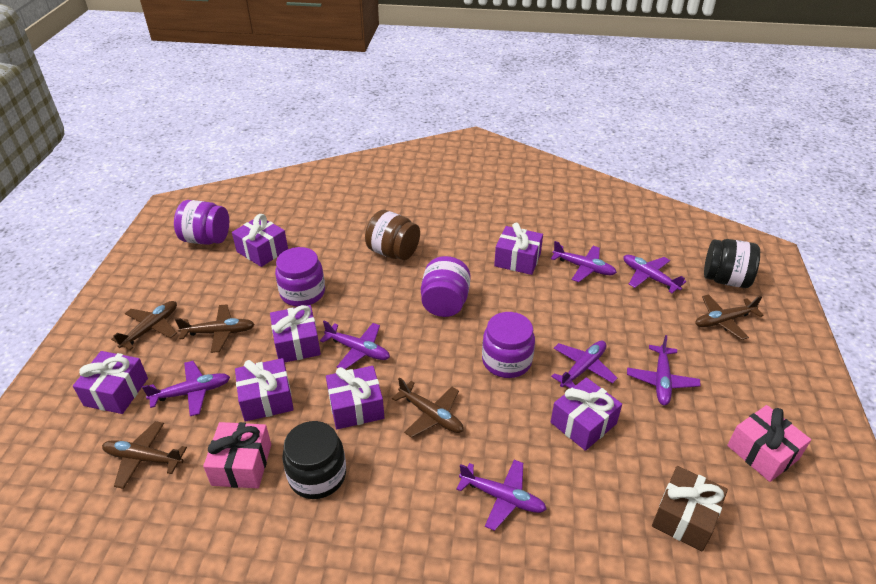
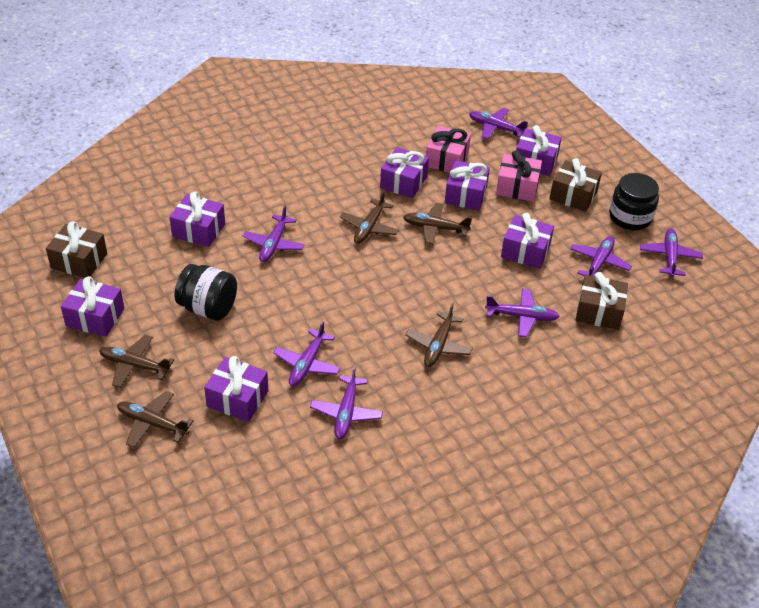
brown gift: 1 -> 3
brown jar: 1 -> 0
purple jar: 4 -> 0

